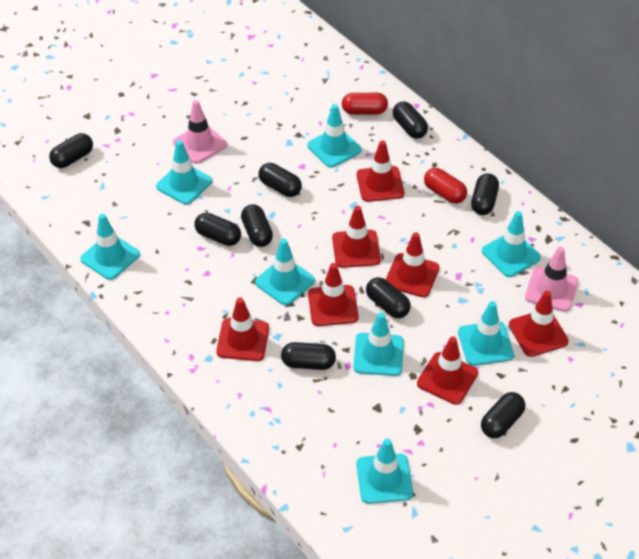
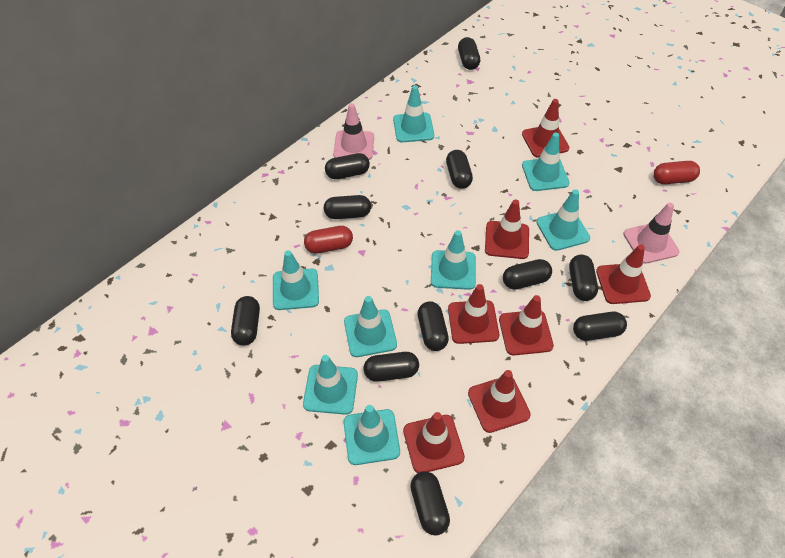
black capsule: 9 -> 11

